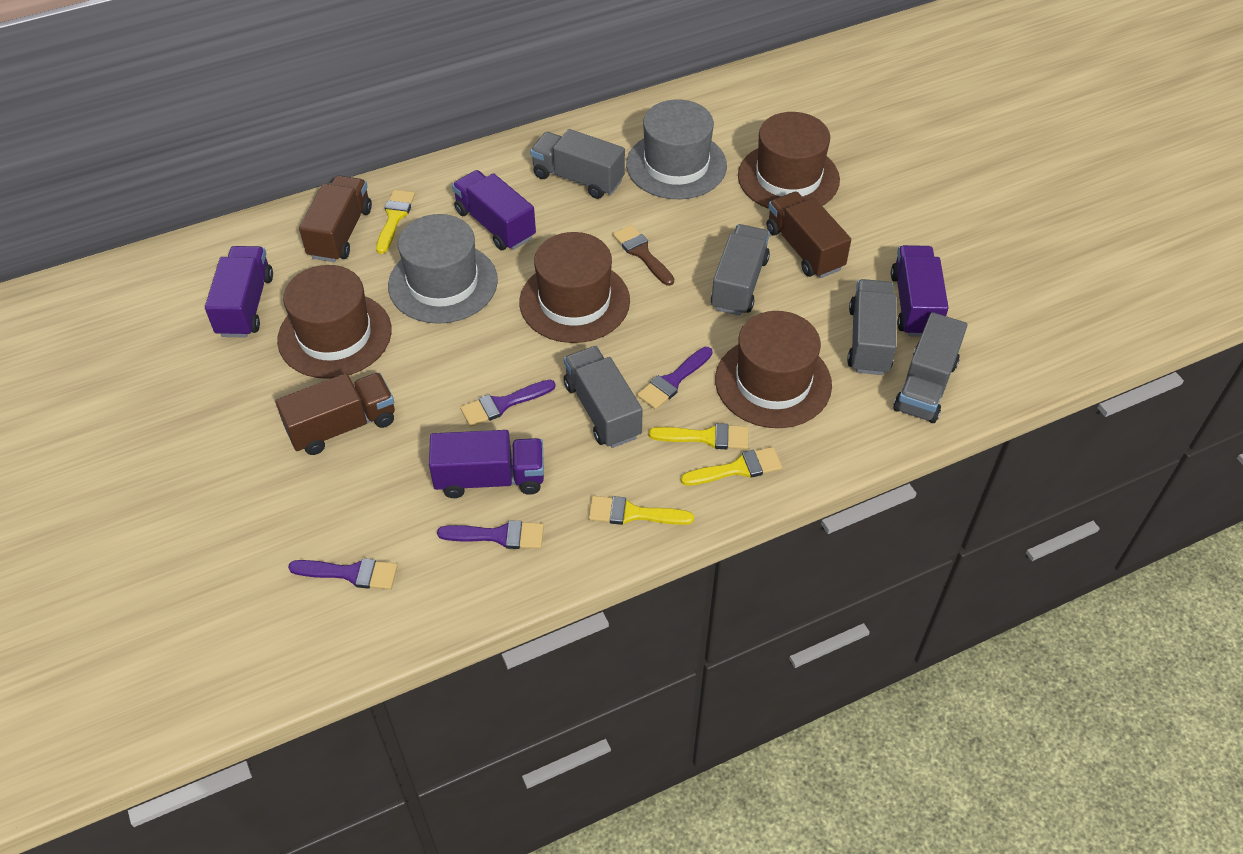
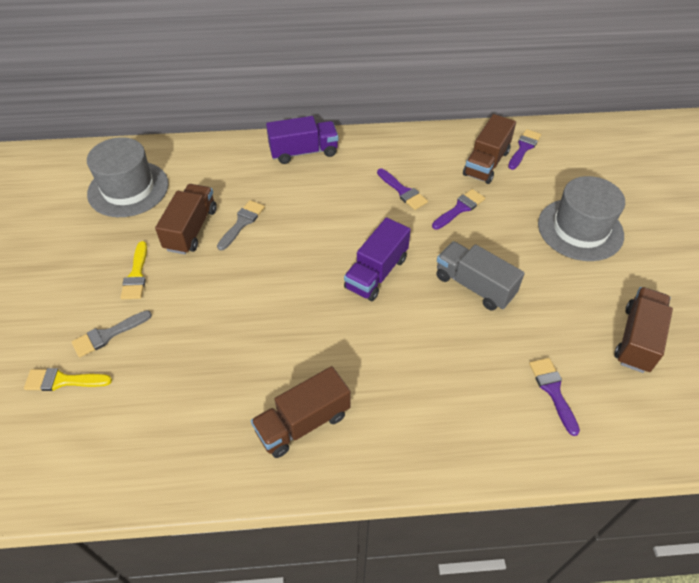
brown brush: 1 -> 0
brown hat: 4 -> 0
brown truck: 3 -> 4
grey brush: 0 -> 2
grey truck: 5 -> 1
purple truck: 4 -> 2
yellow brush: 4 -> 2

